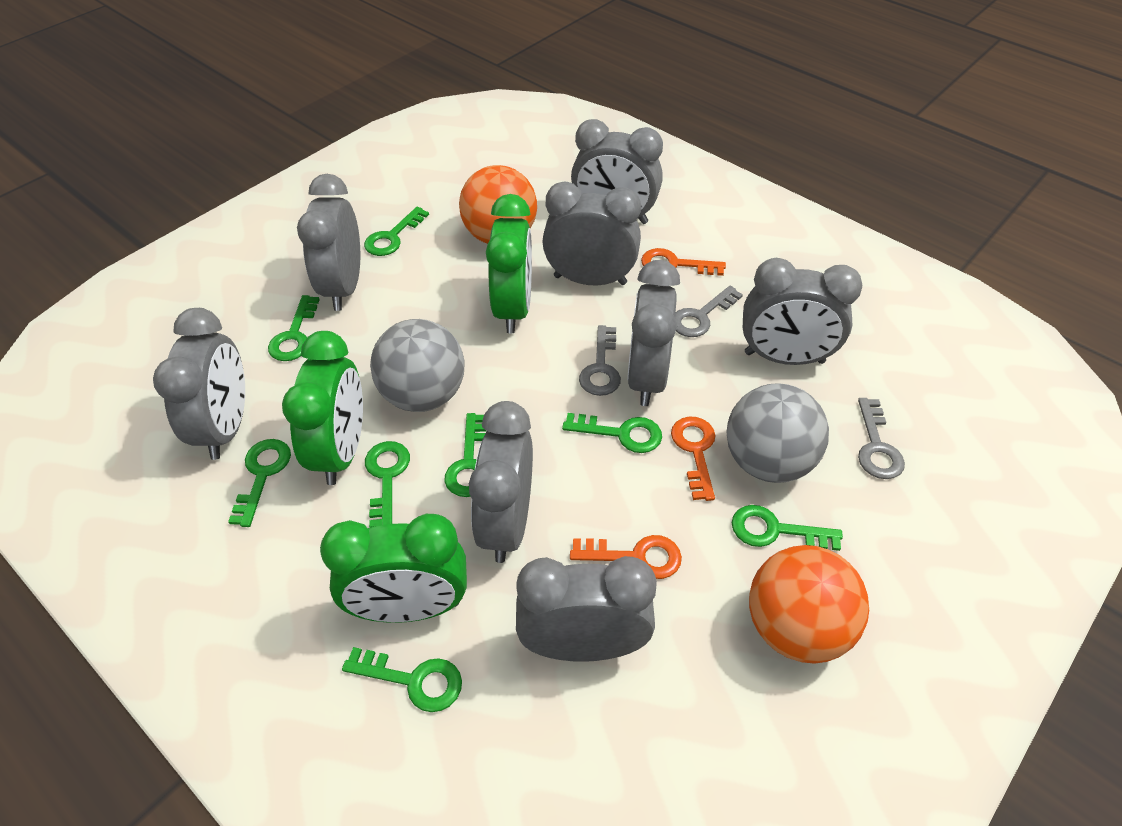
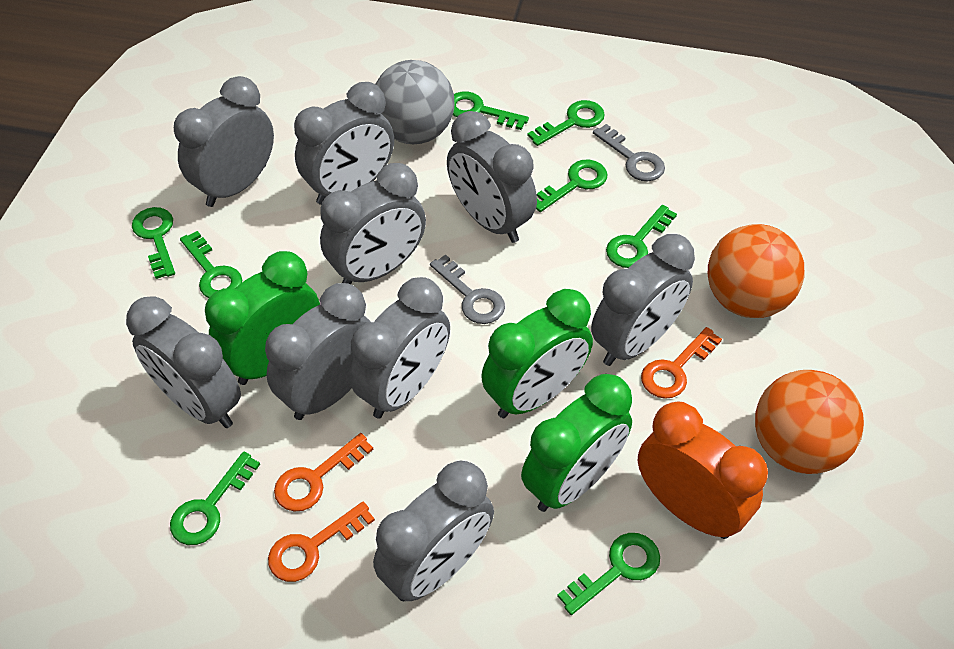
grey ball: 2 -> 1
grey clock: 8 -> 9
grey key: 3 -> 2
orange clock: 0 -> 1

